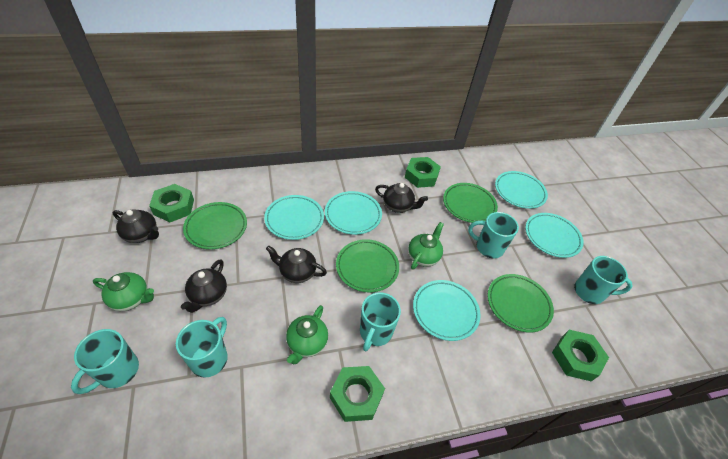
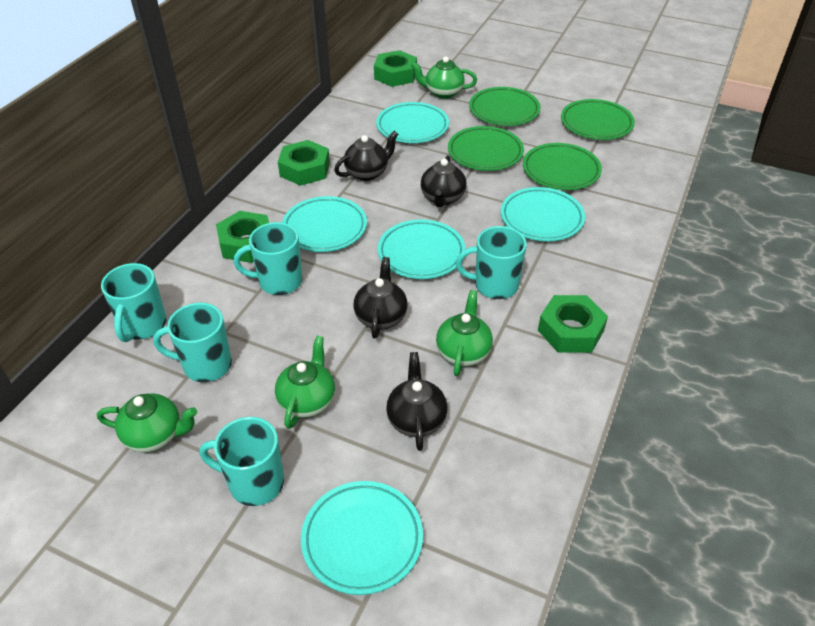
green teapot: 3 -> 4

